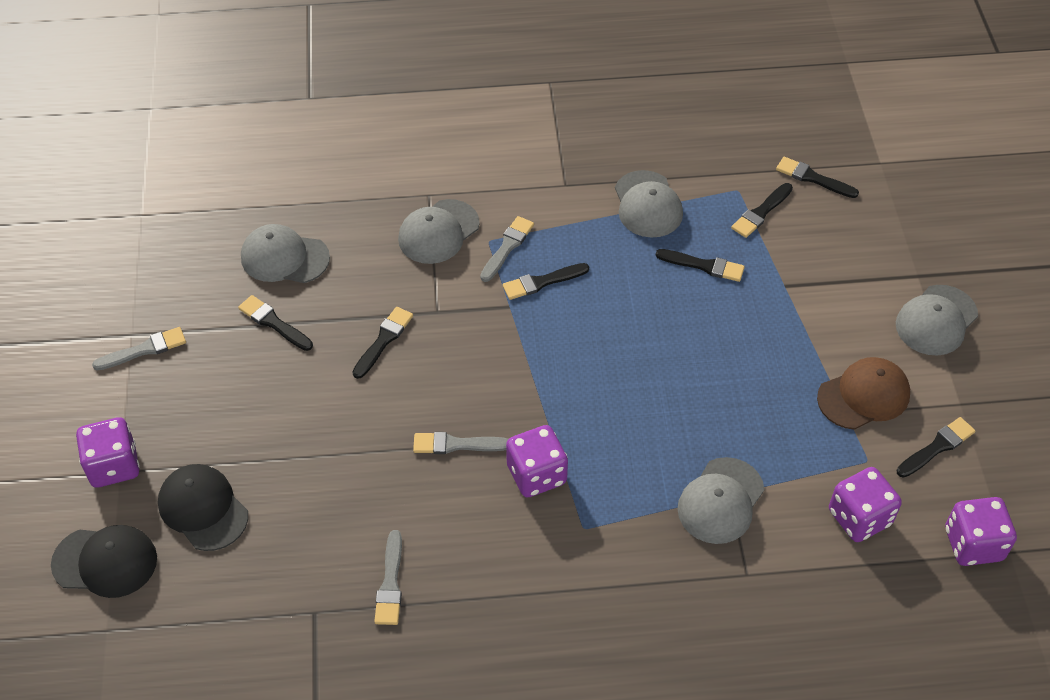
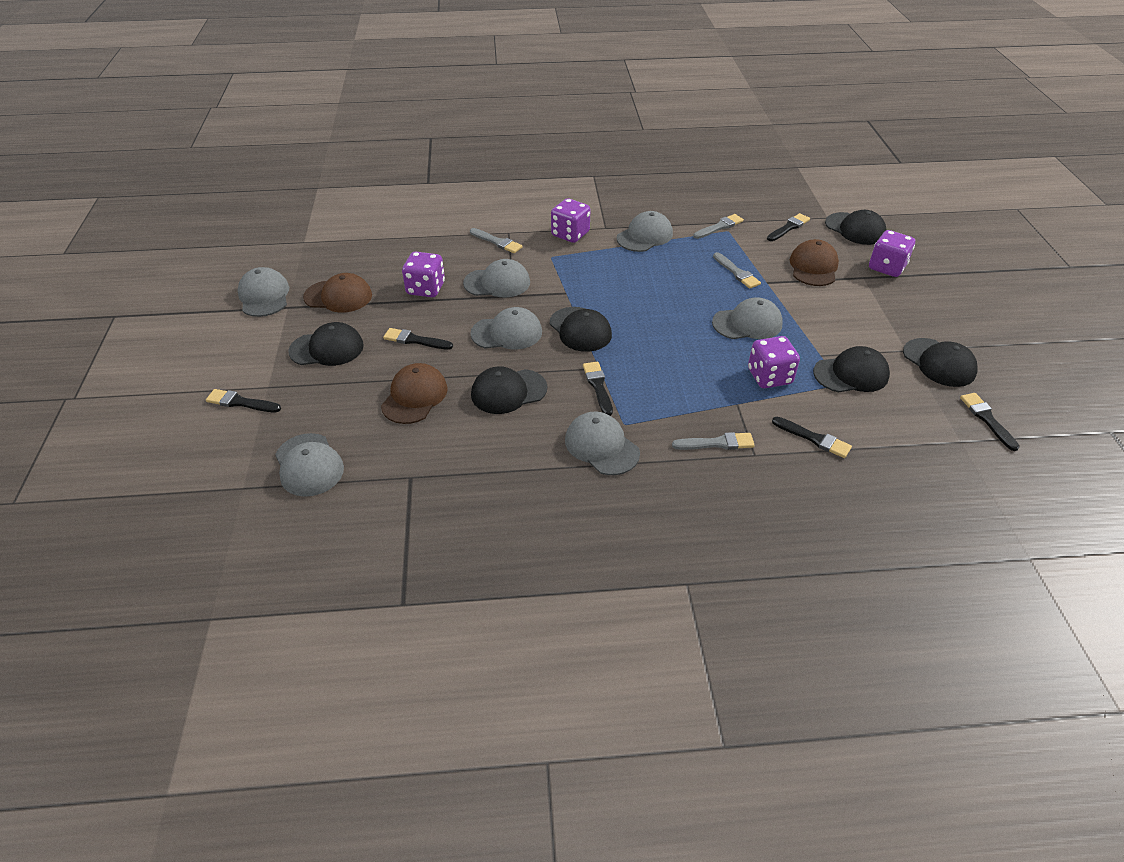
black brush: 7 -> 6
black cap: 2 -> 6
brown cap: 1 -> 3
grey cap: 5 -> 7

